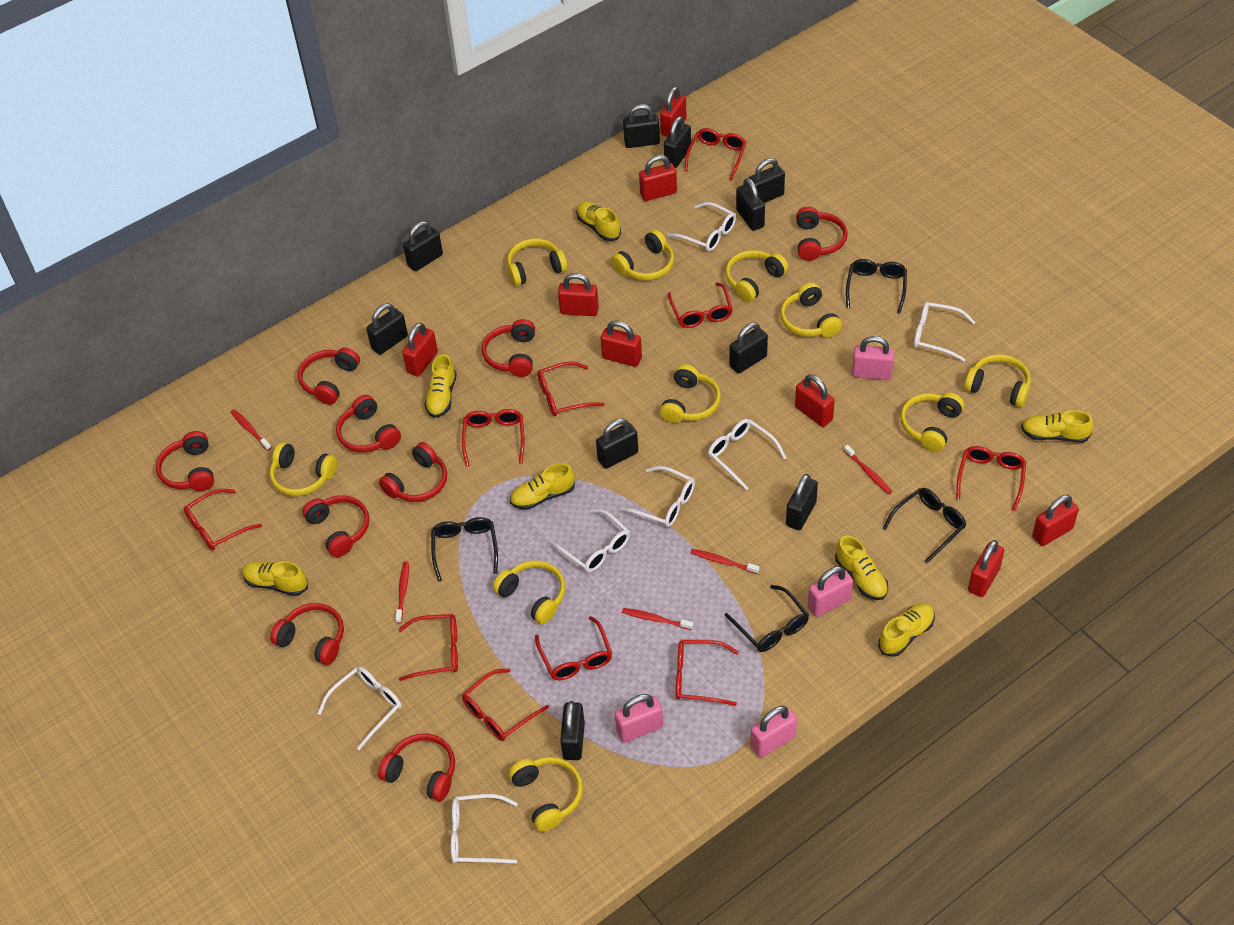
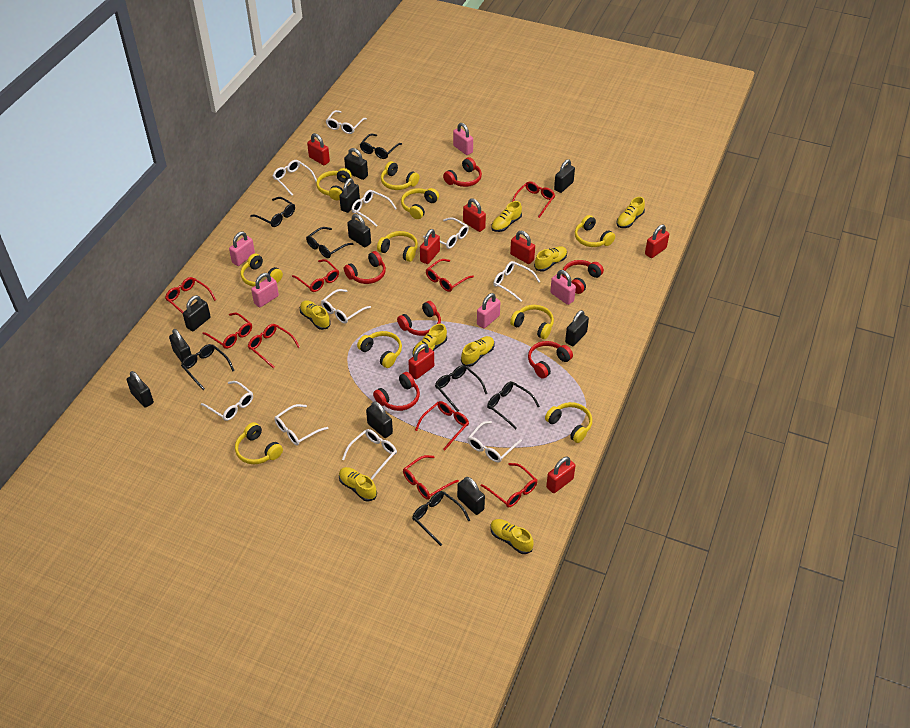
black glasses: 4 -> 7
pink padlock: 4 -> 5
red glasses: 10 -> 9
red headphones: 9 -> 6
red padlock: 8 -> 7
red toothbrush: 5 -> 0
white glasses: 7 -> 10
yellow shoe: 7 -> 8

